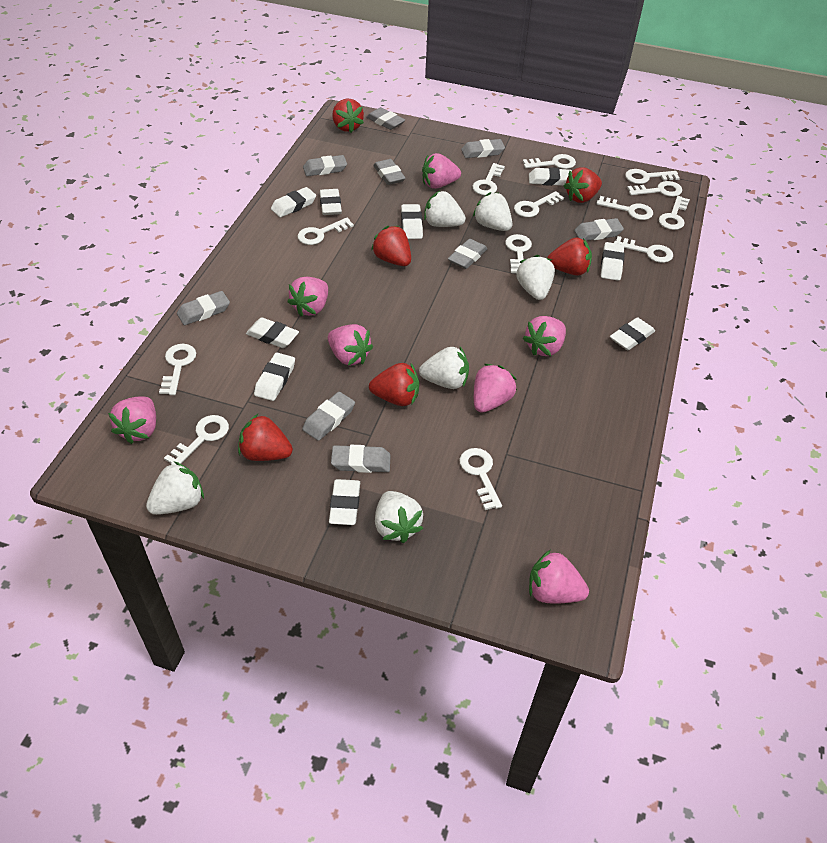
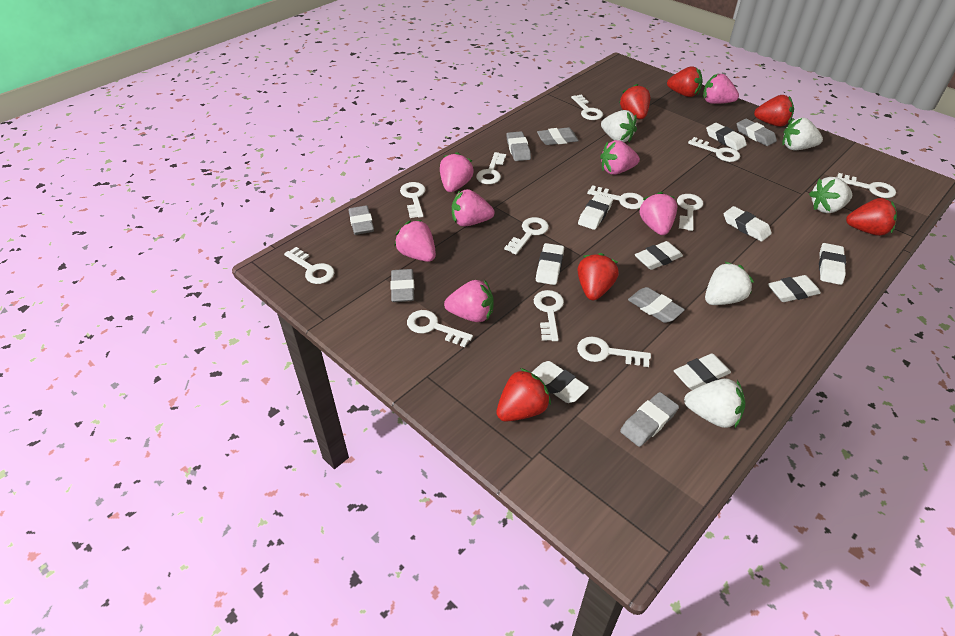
grey eraser: 9 -> 7
white key: 13 -> 12
white strawberry: 6 -> 5

